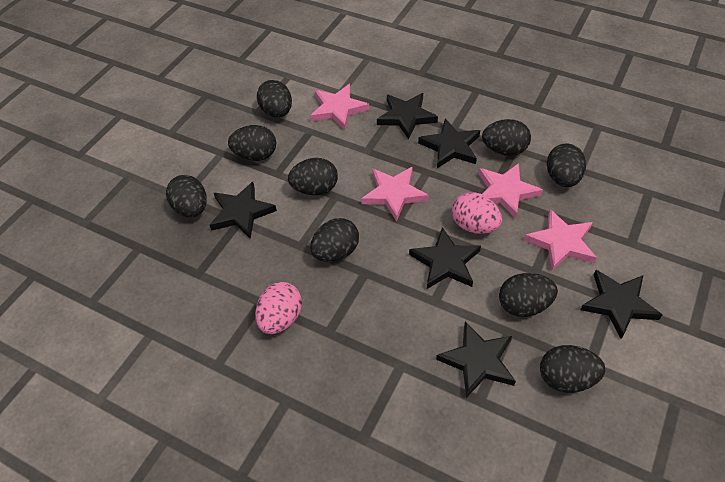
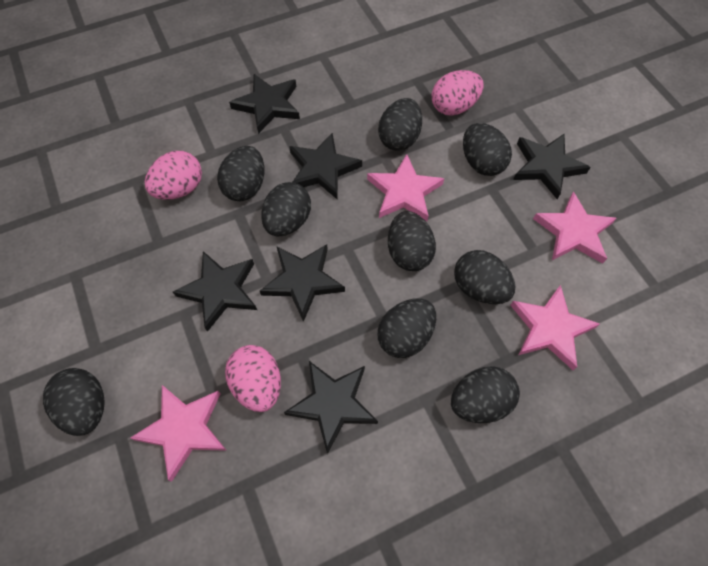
pink egg: 2 -> 3

